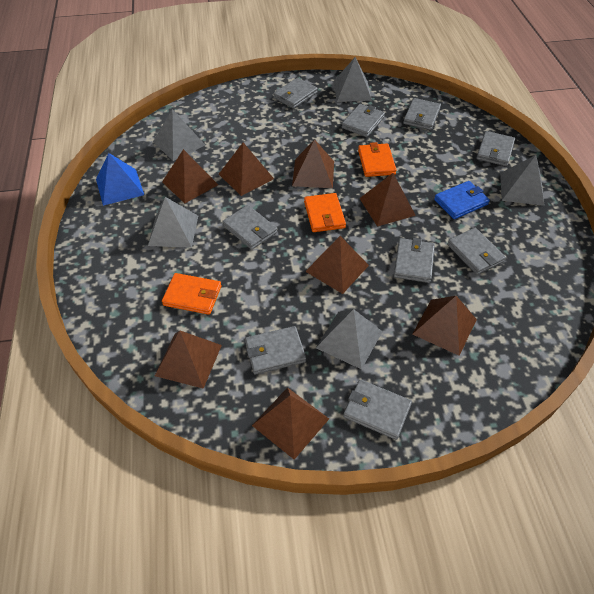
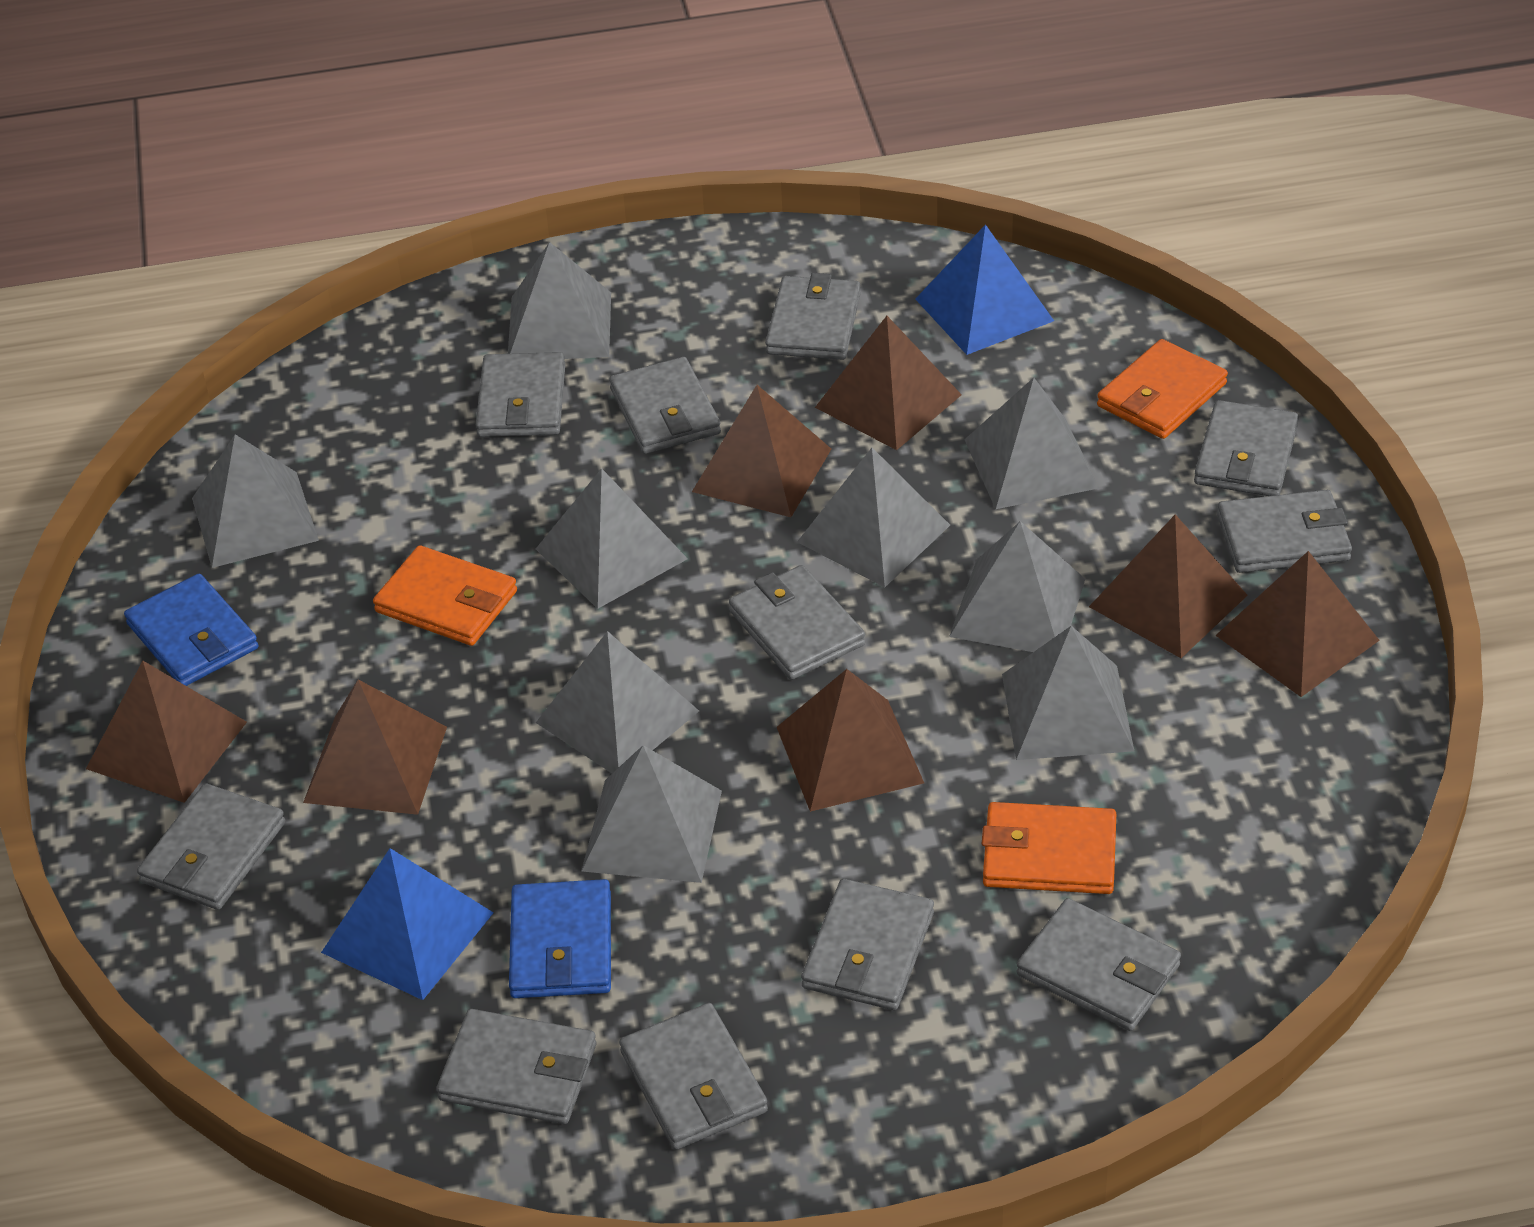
blue pyramid: 1 -> 2
blue wallet: 1 -> 2
brown pyramid: 8 -> 7
grey pyramid: 5 -> 9
grey wallet: 9 -> 11

